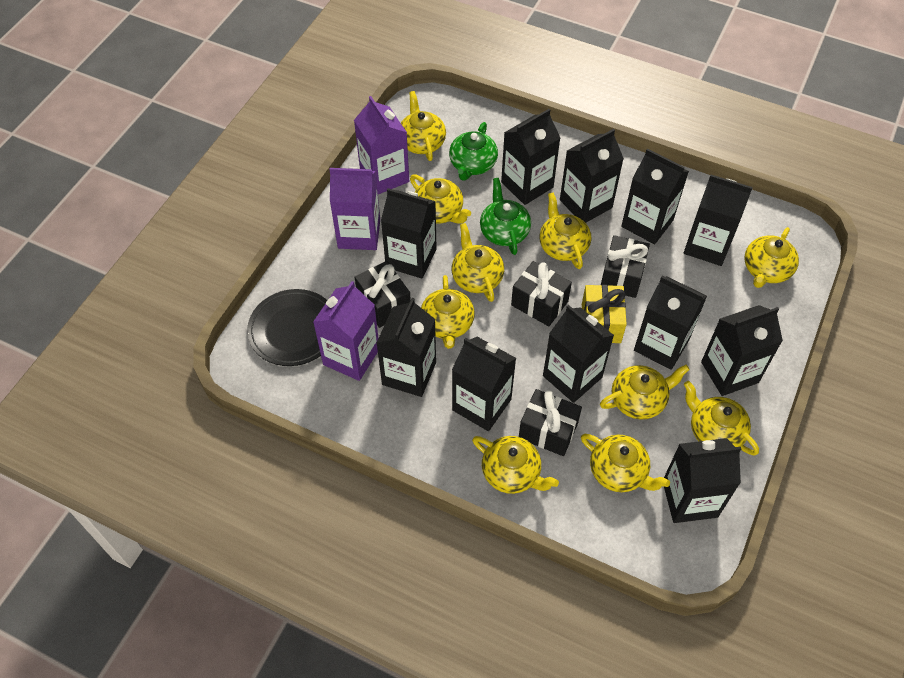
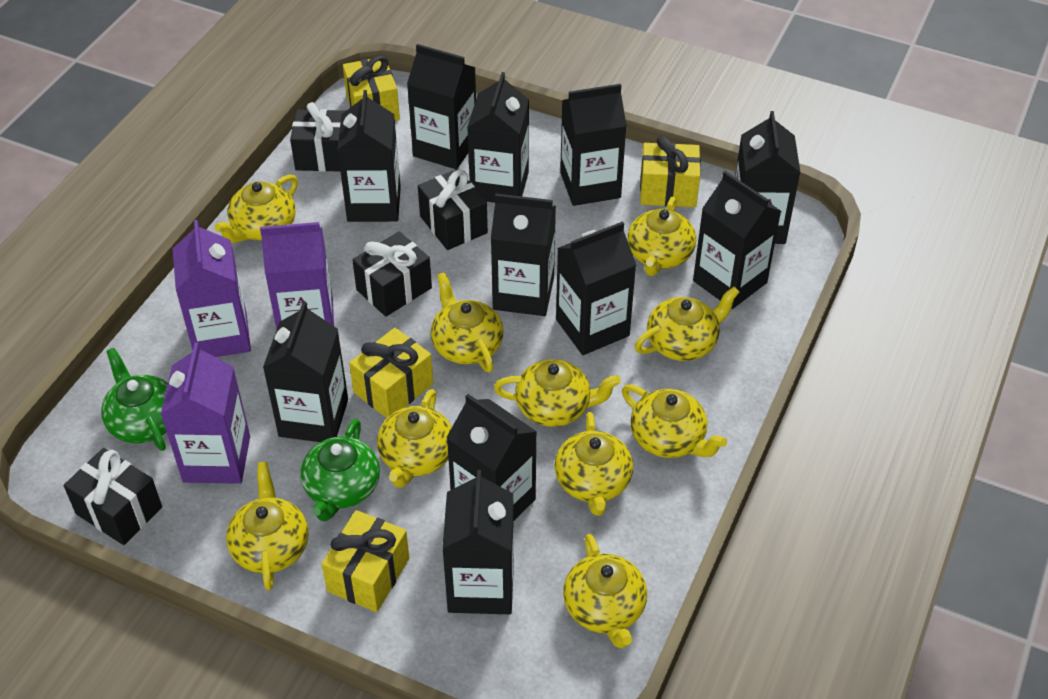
black plate: 1 -> 0
yellow gift: 1 -> 4

